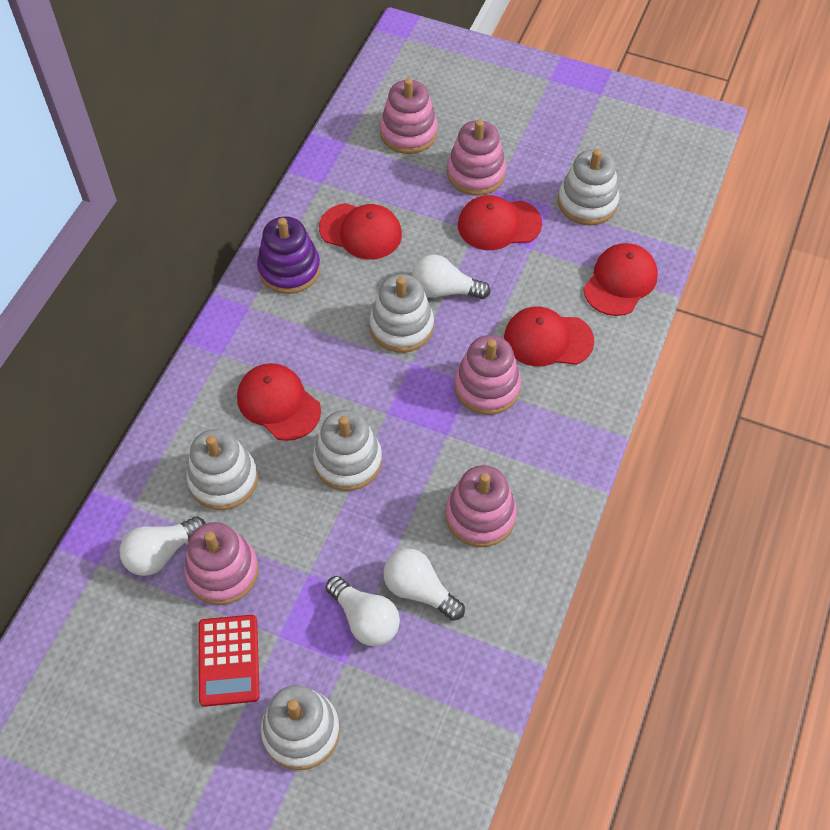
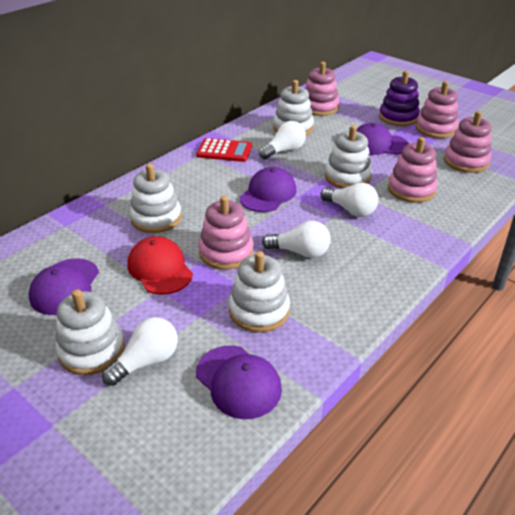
purple cap: 0 -> 4
red cap: 5 -> 1

